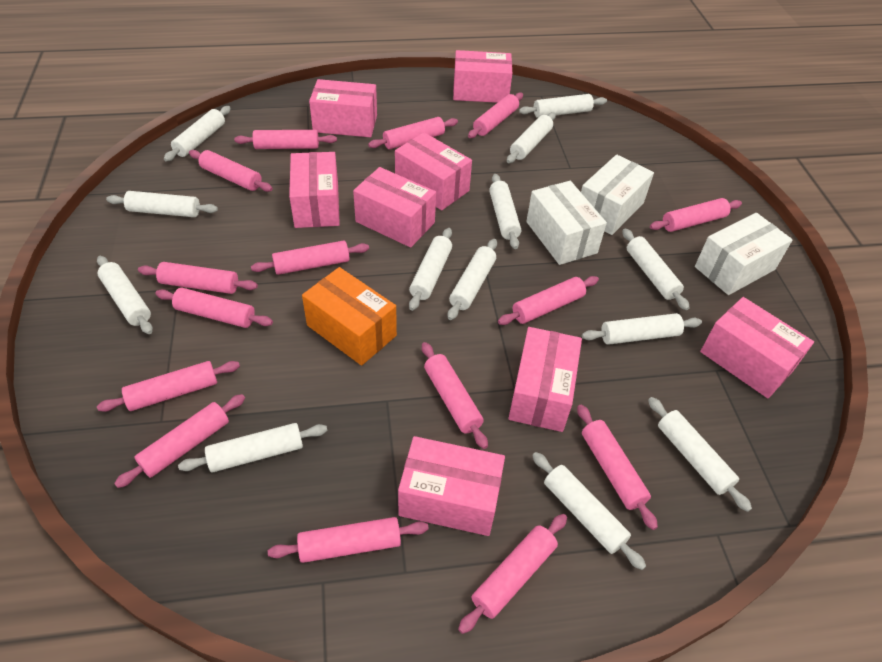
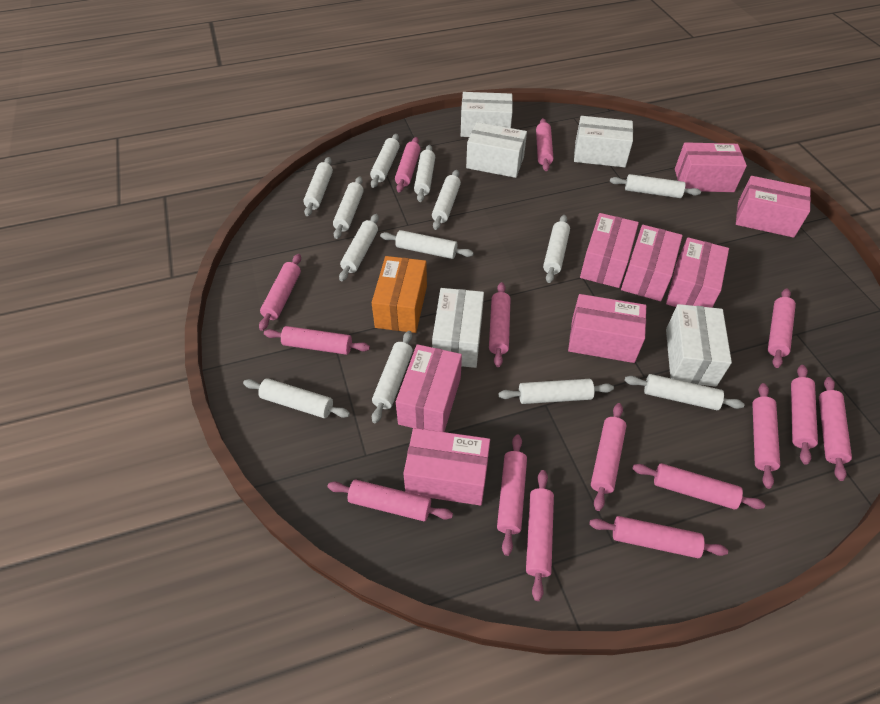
white box: 3 -> 5

